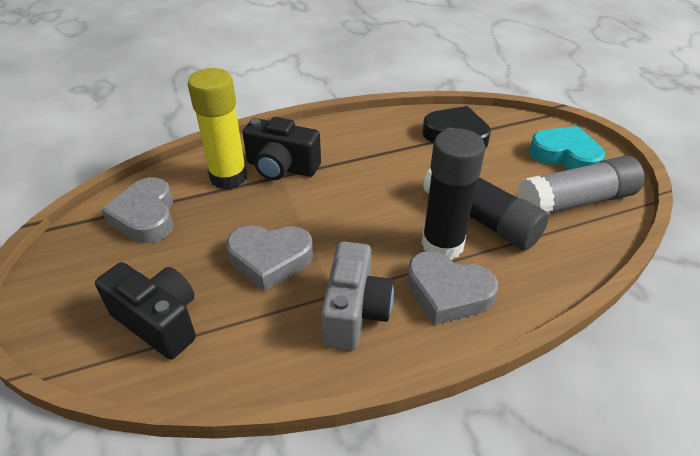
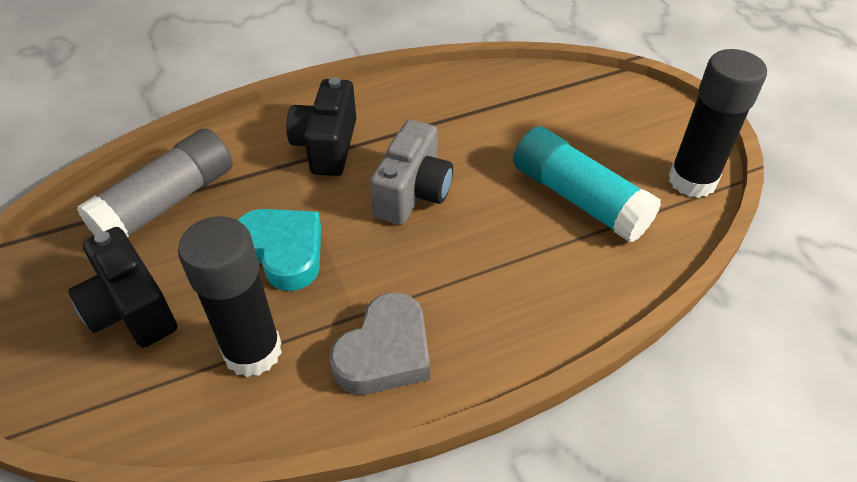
black heart: 1 -> 0
grey heart: 3 -> 1
turquoise glue stick: 0 -> 1
yellow glue stick: 1 -> 0

